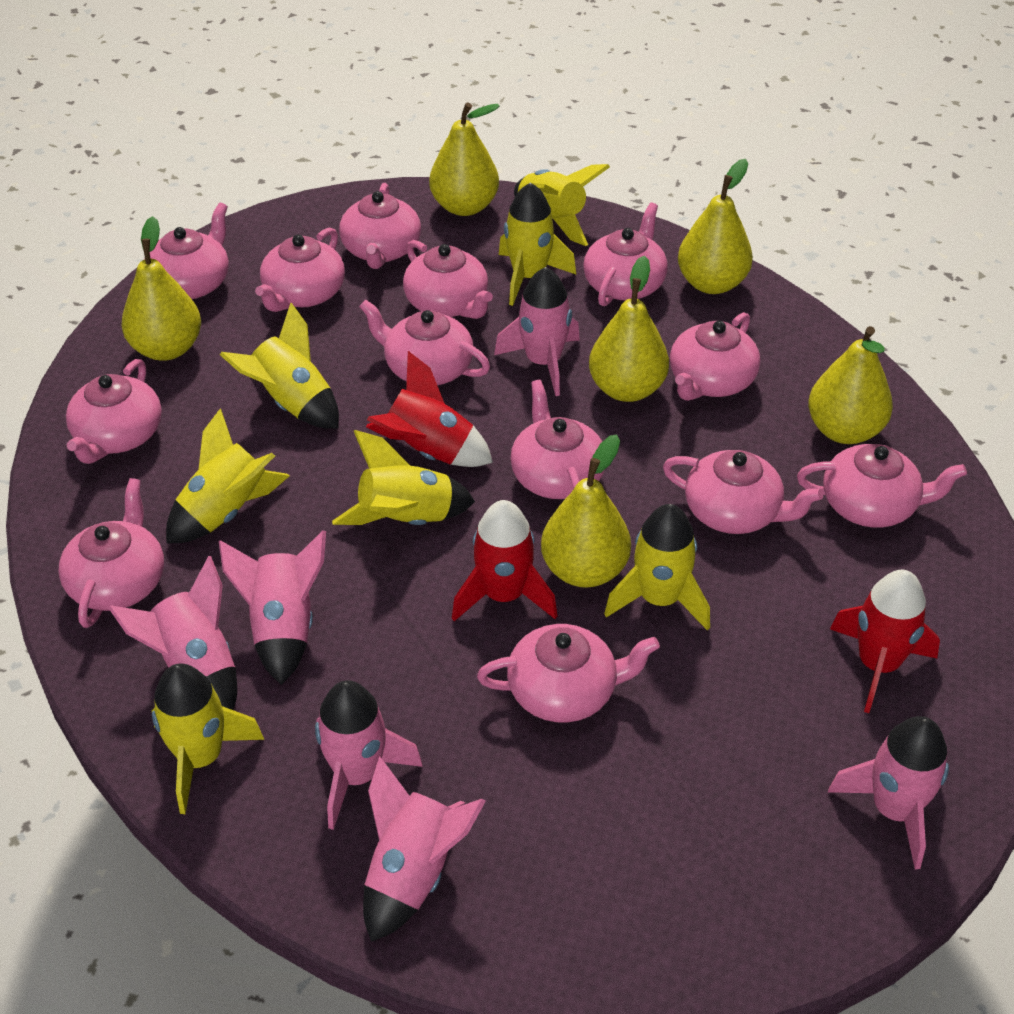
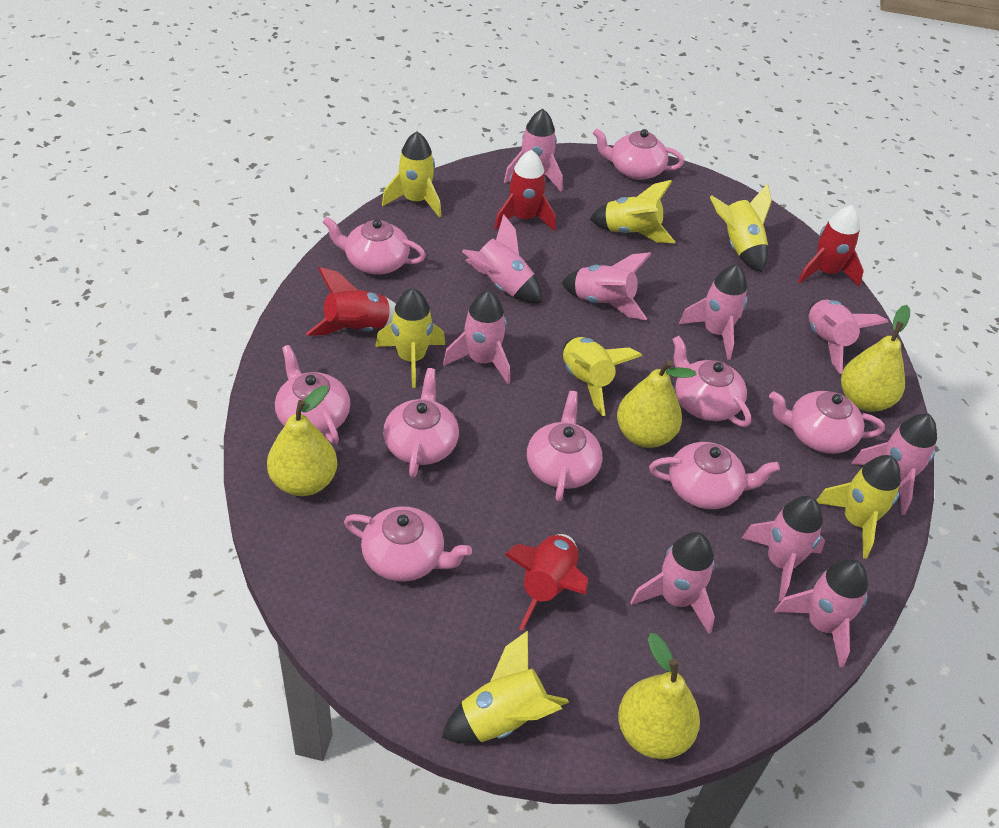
pink rocket: 6 -> 10
pink teapot: 13 -> 9
red rocket: 3 -> 4
yellow pear: 6 -> 4

